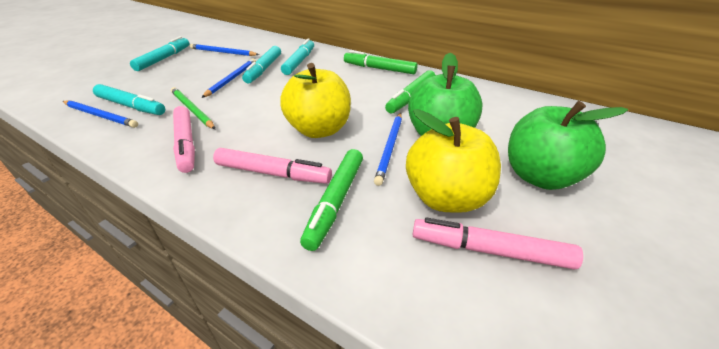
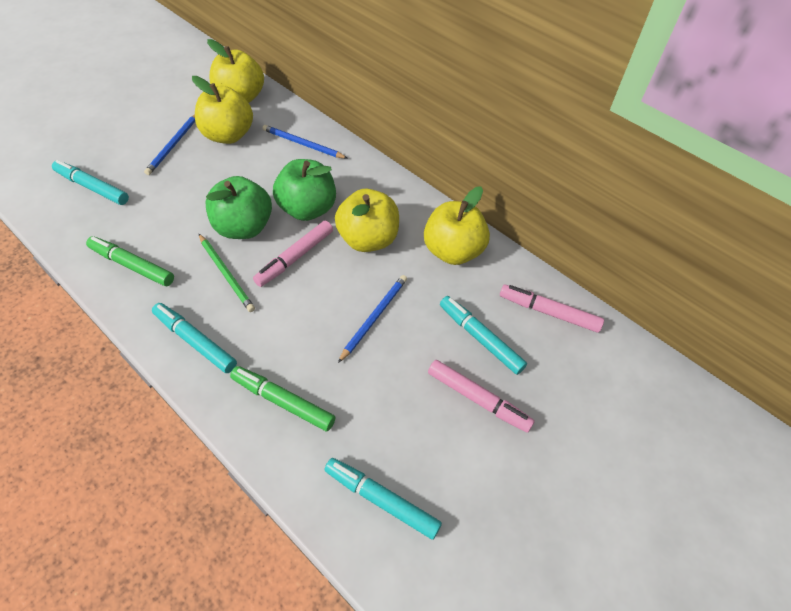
blue pencil: 4 -> 3
green marker: 3 -> 2
yellow apple: 2 -> 4

